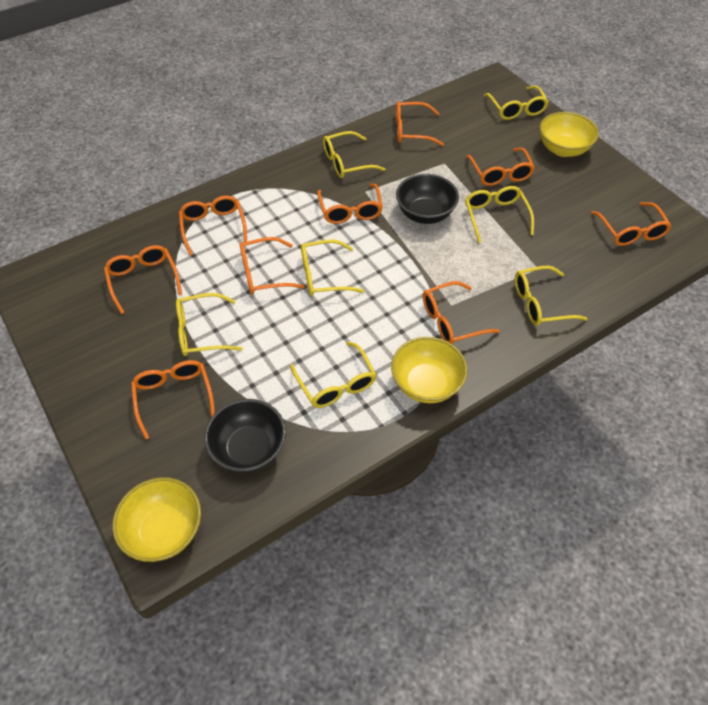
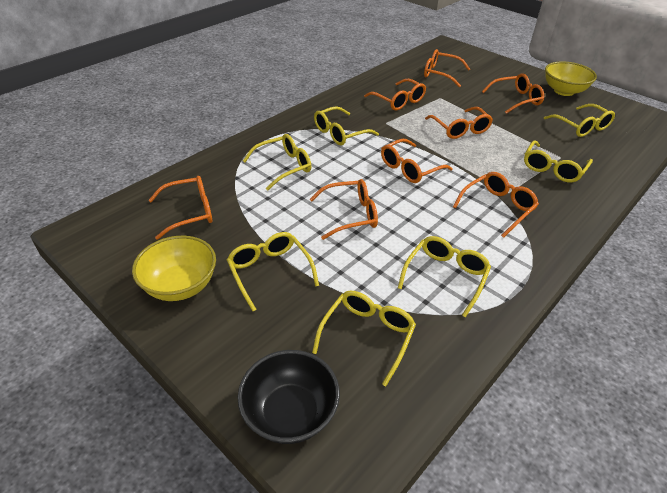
black bowl: 2 -> 1
orange glasses: 9 -> 8
yellow bowl: 3 -> 2

